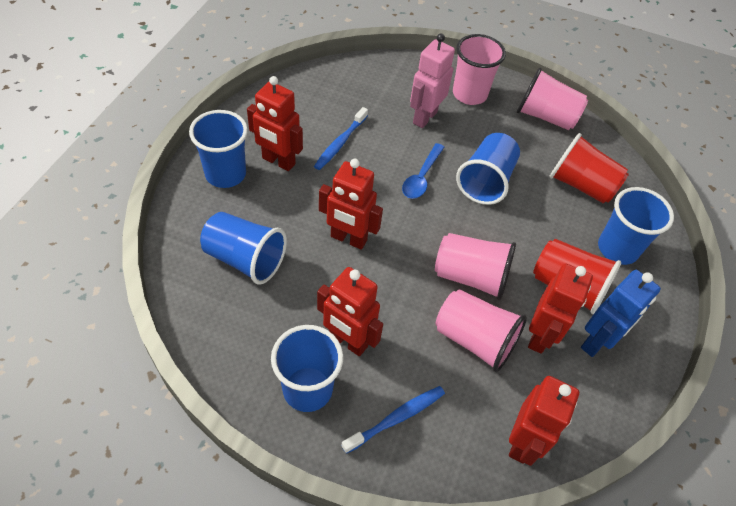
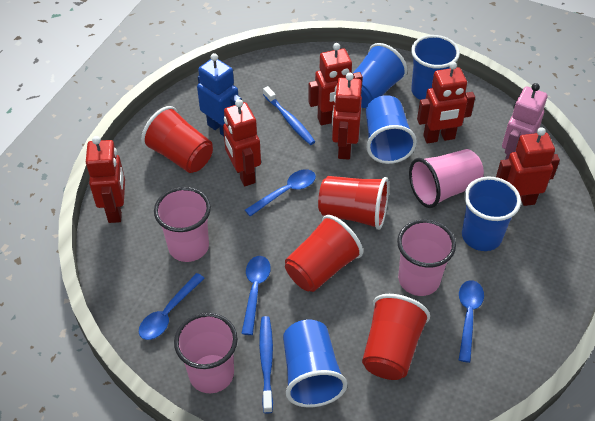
blue spoon: 1 -> 4
red cup: 2 -> 4
red robot: 5 -> 6

